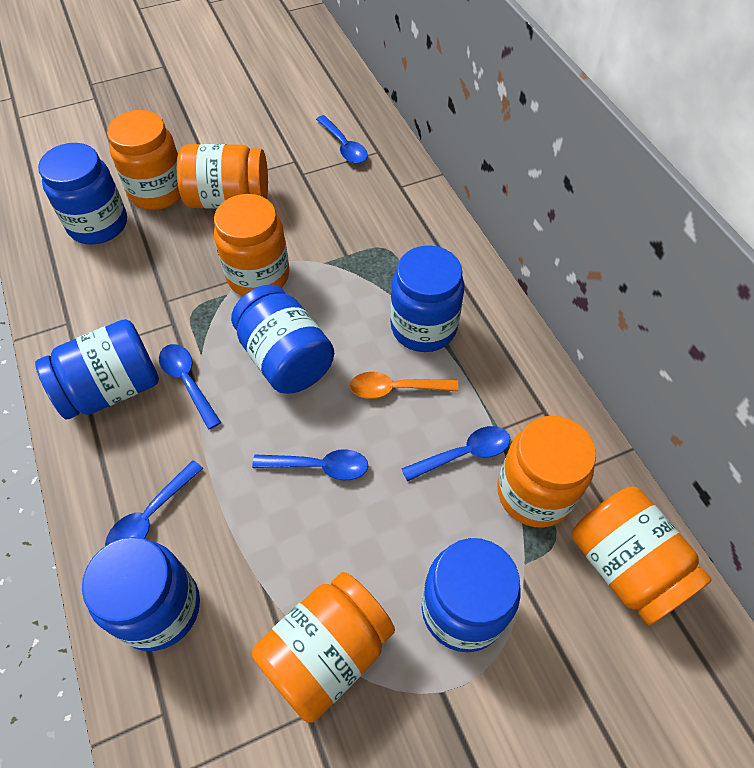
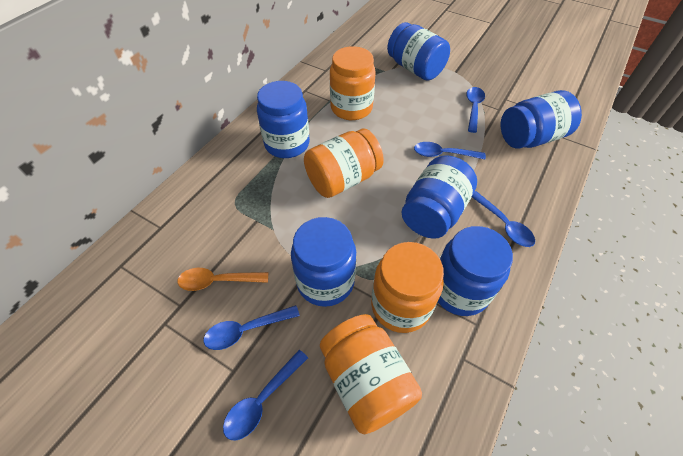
orange jar: 6 -> 4

